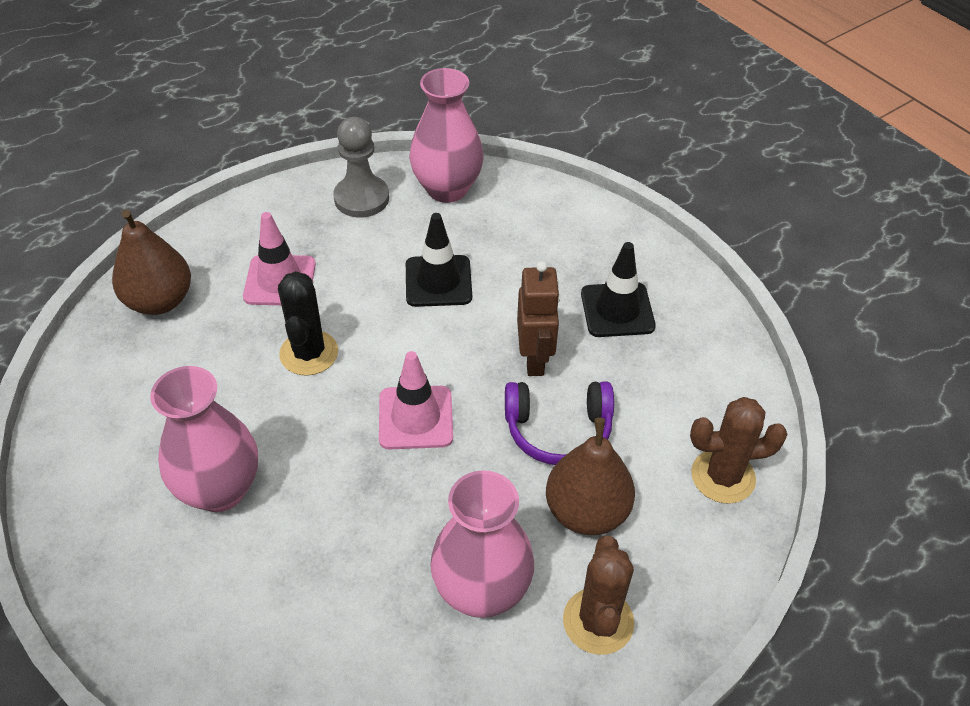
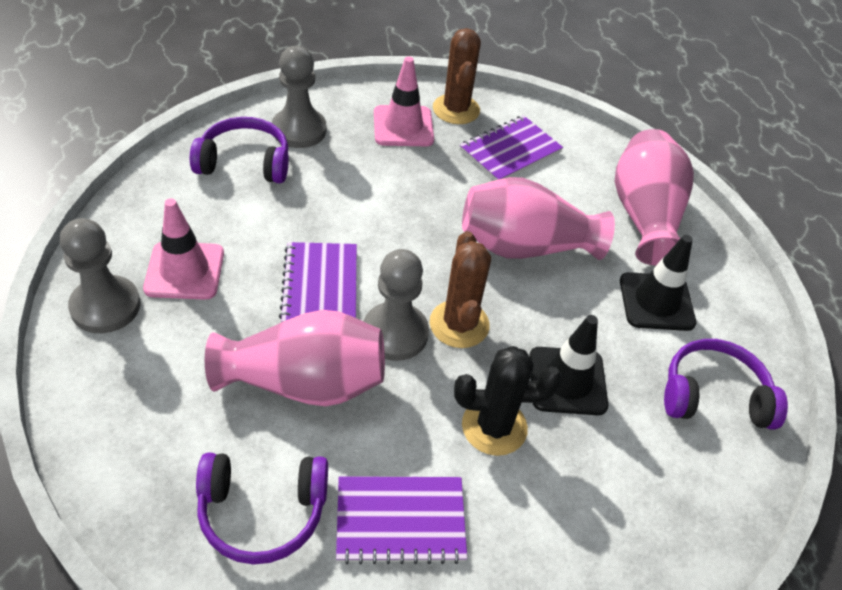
brown pear: 2 -> 0
brown robot: 1 -> 0
grey pawn: 1 -> 3
purple headphones: 1 -> 3
purple notebook: 0 -> 3

